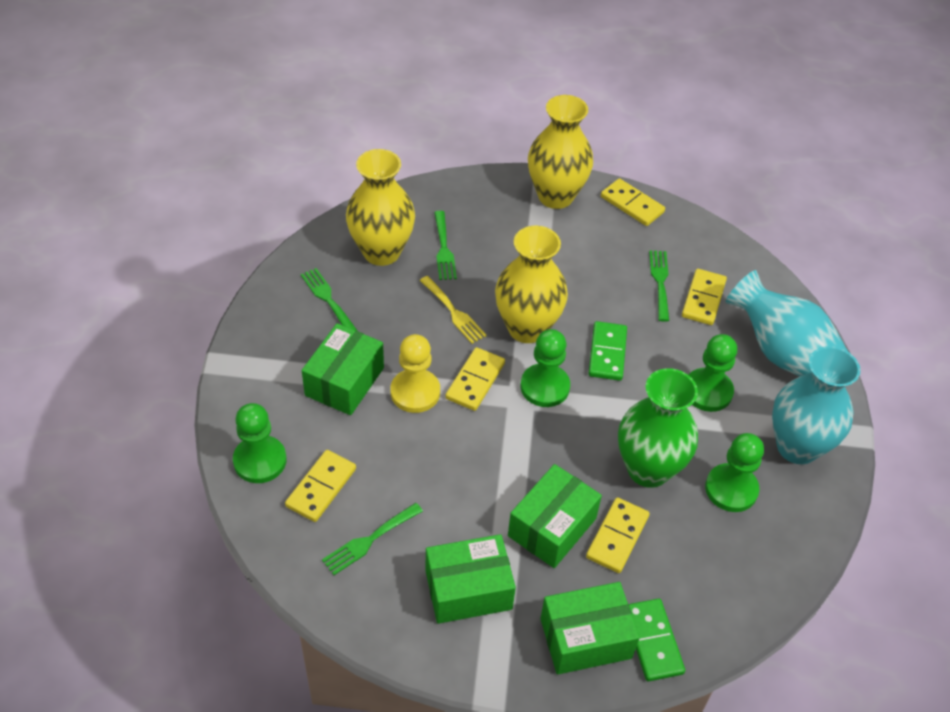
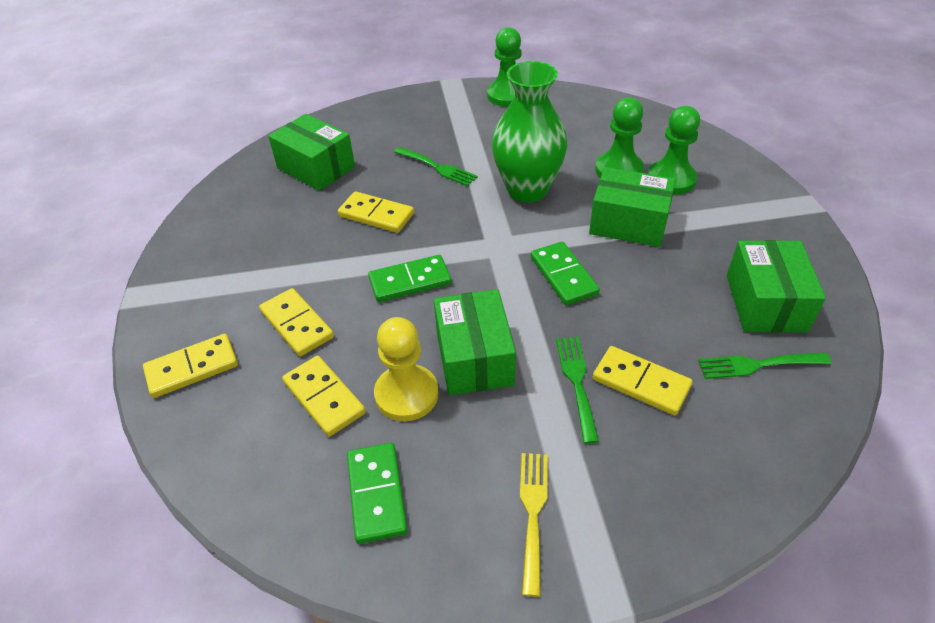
green domino: 2 -> 3
green fork: 4 -> 3
green pawn: 4 -> 3
turquoise vase: 2 -> 0
yellow vase: 3 -> 0

